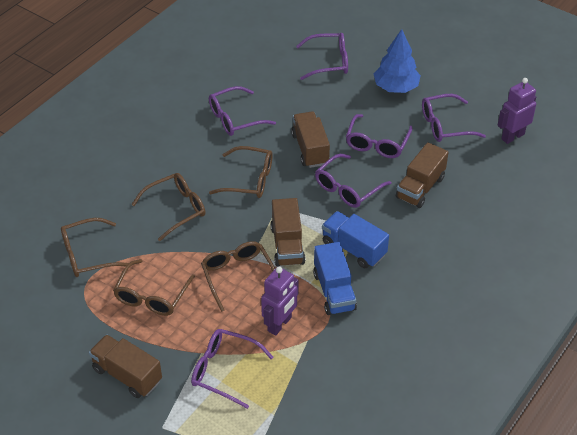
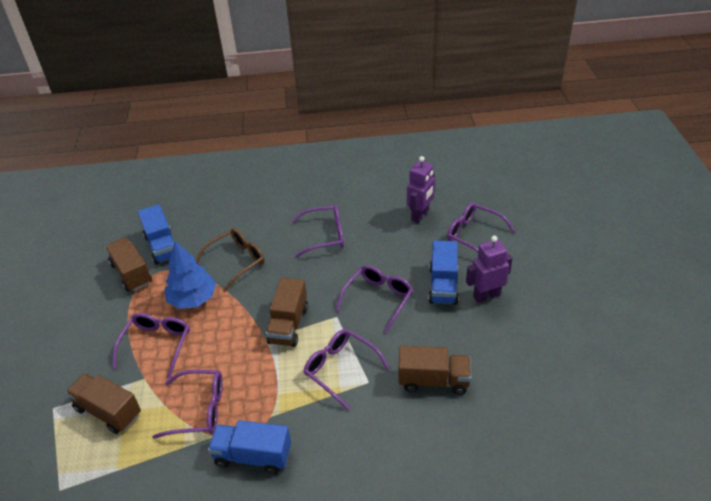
blue truck: 2 -> 3
brown glasses: 5 -> 1

